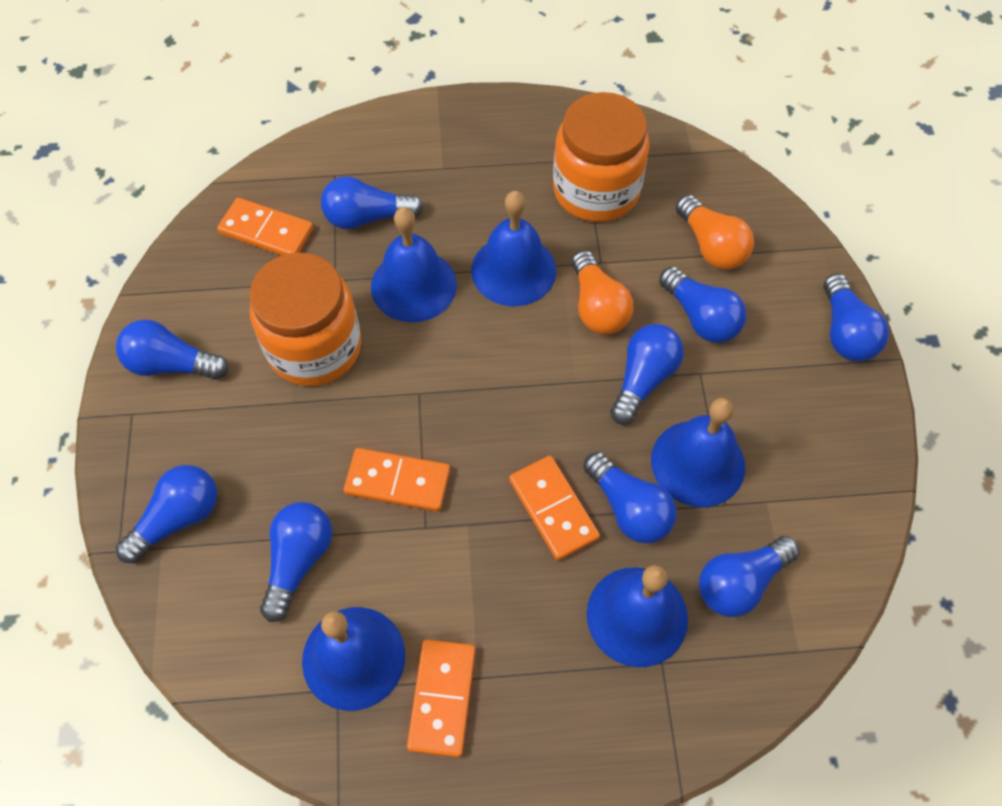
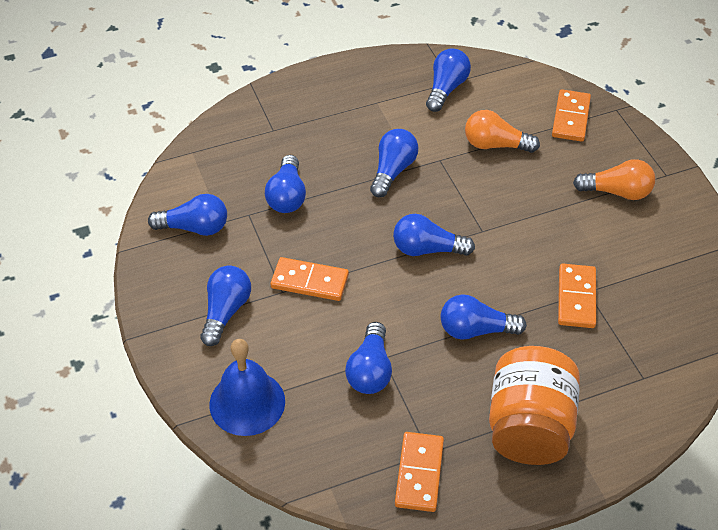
blue bell: 5 -> 1
blue light bulb: 9 -> 8
orange jar: 2 -> 1

